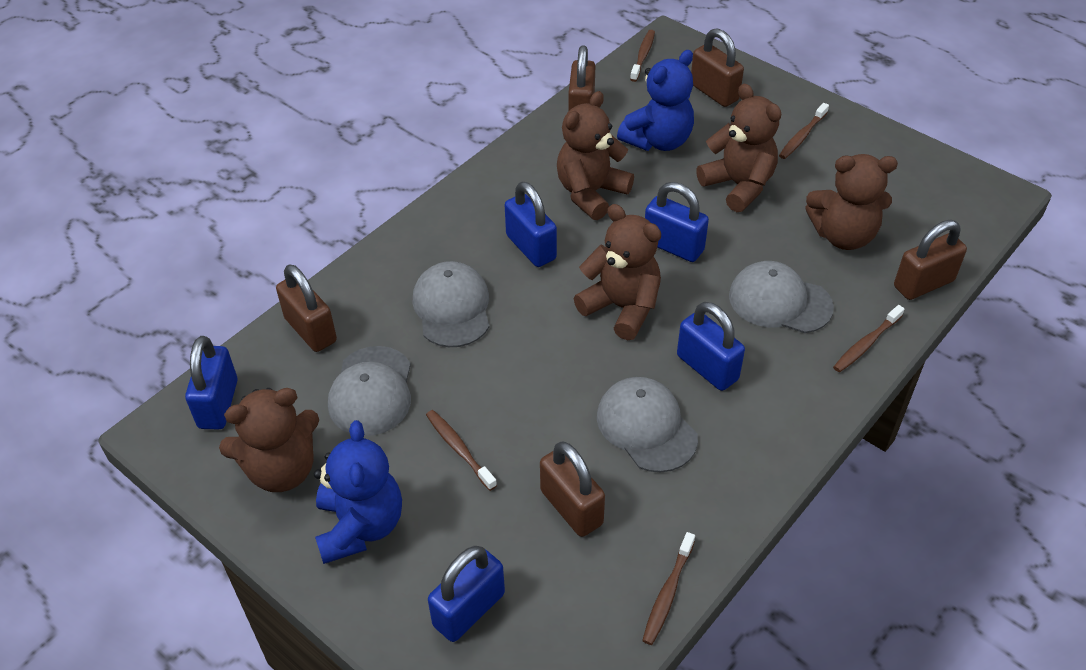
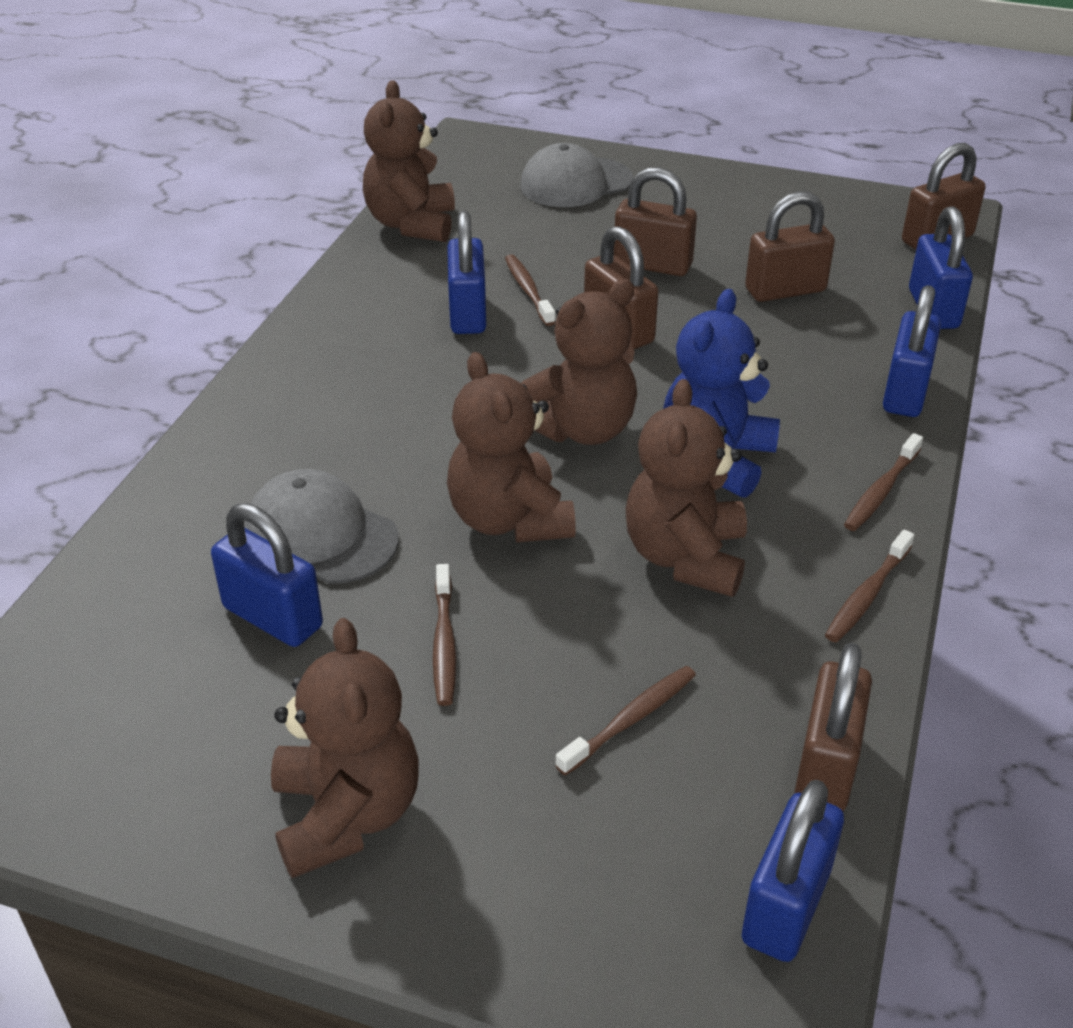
blue teddy bear: 2 -> 1
grey cap: 4 -> 2

